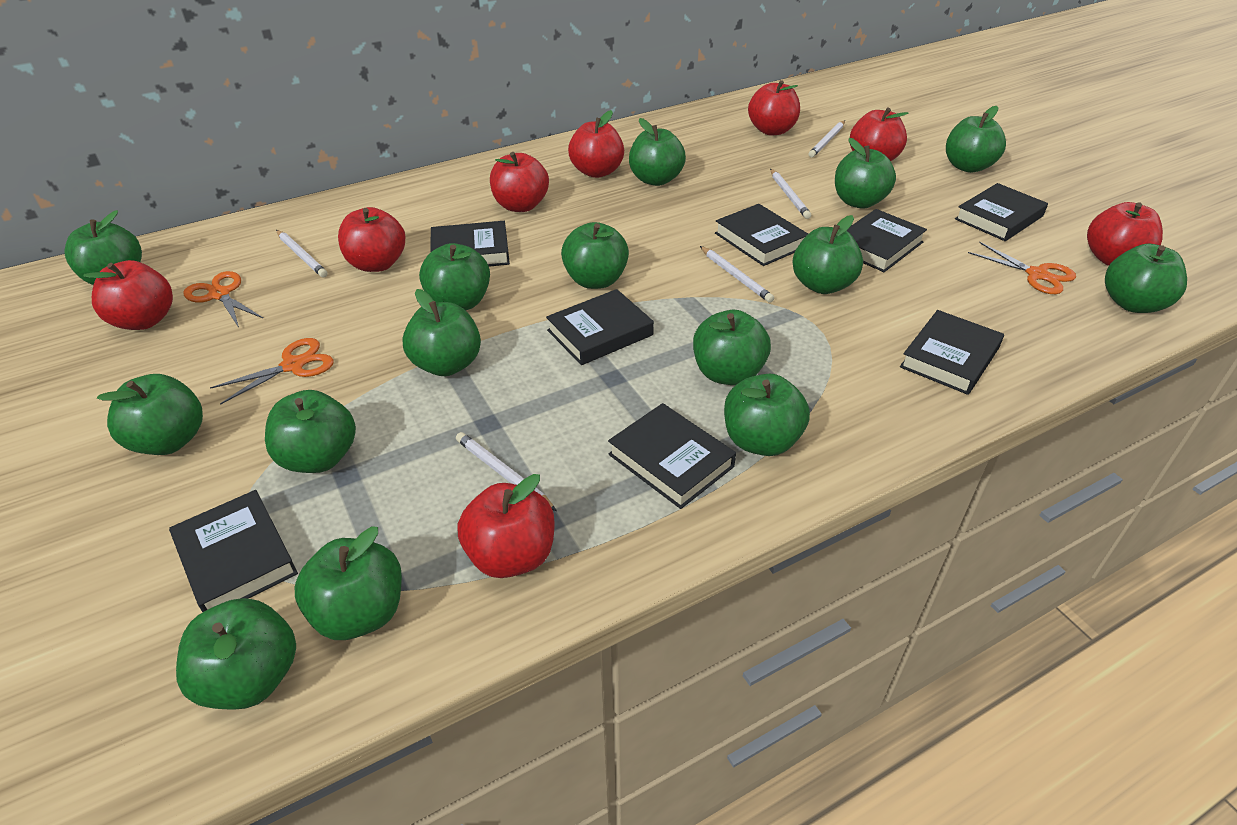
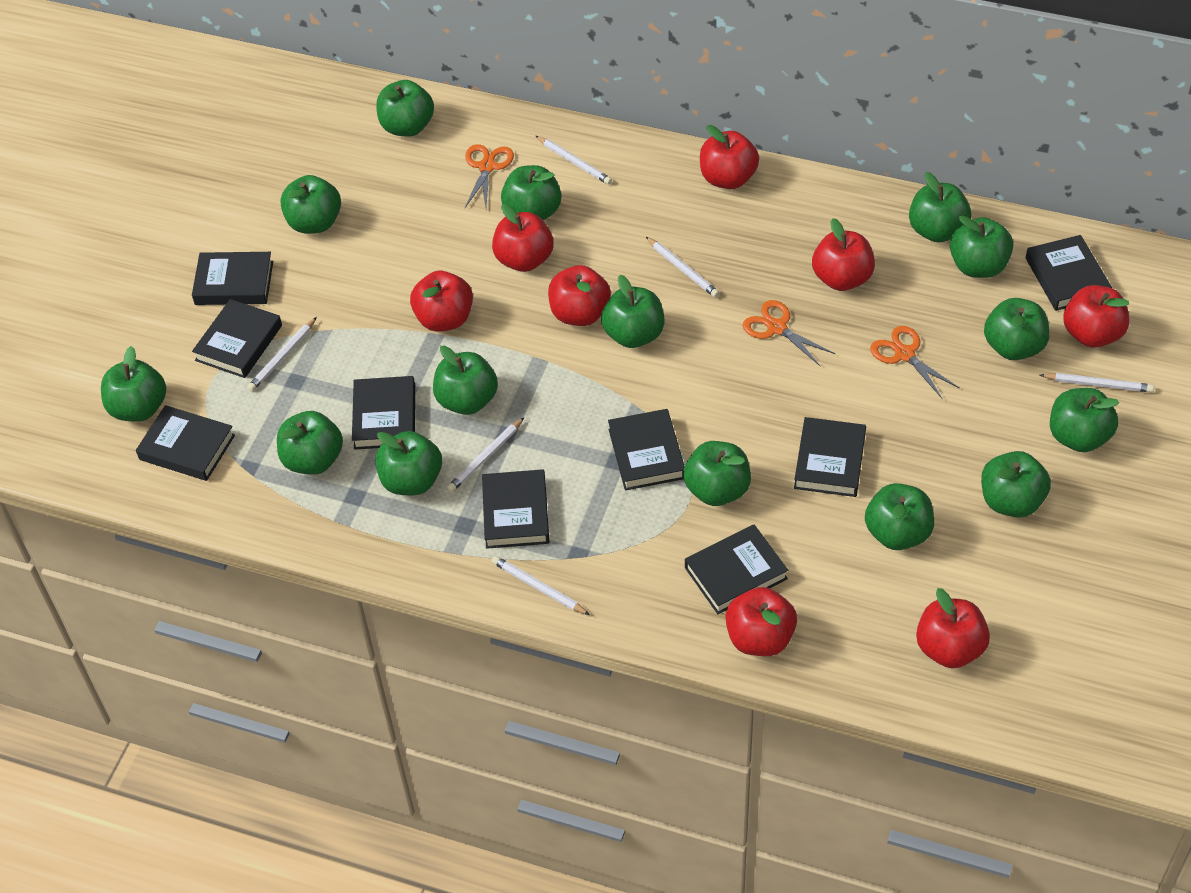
black book: 8 -> 9
white pencil: 5 -> 6

